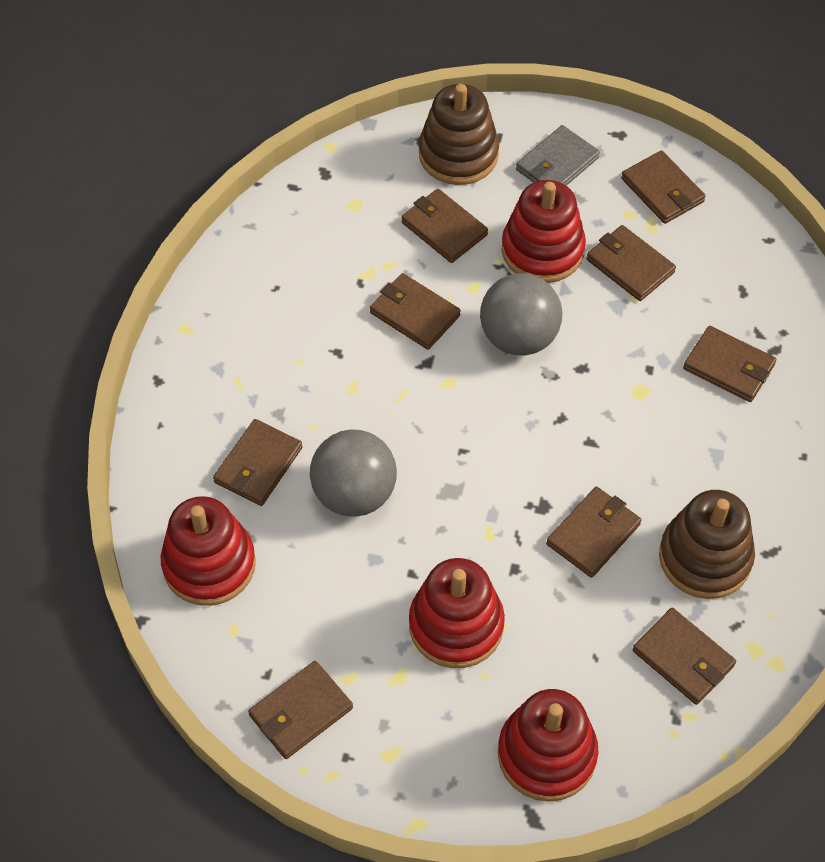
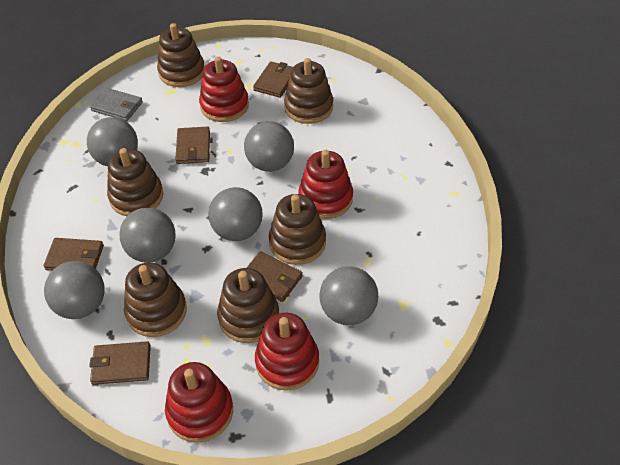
brown stacking toy: 2 -> 6
brown wallet: 9 -> 5
grey ball: 2 -> 6

